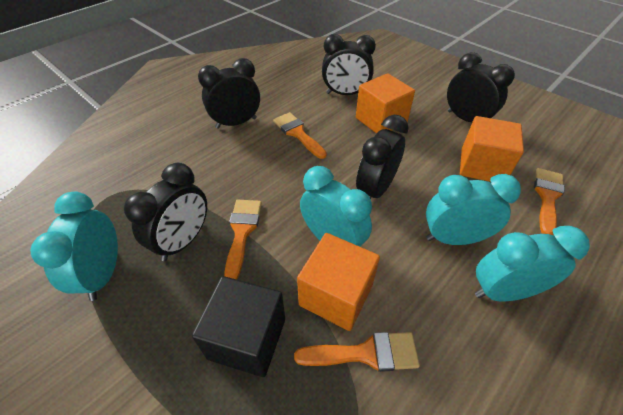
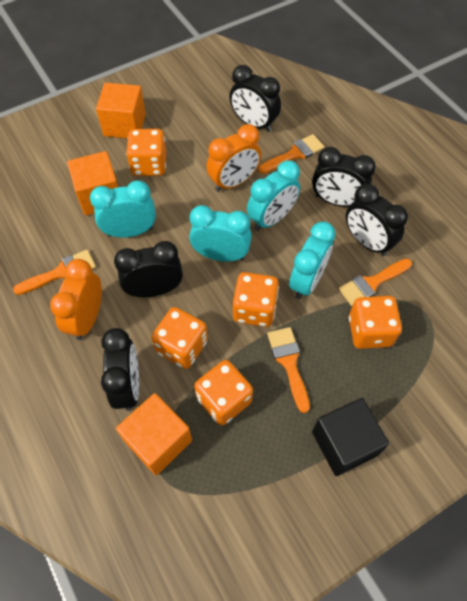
orange clock: 0 -> 2
orange dice: 0 -> 5

